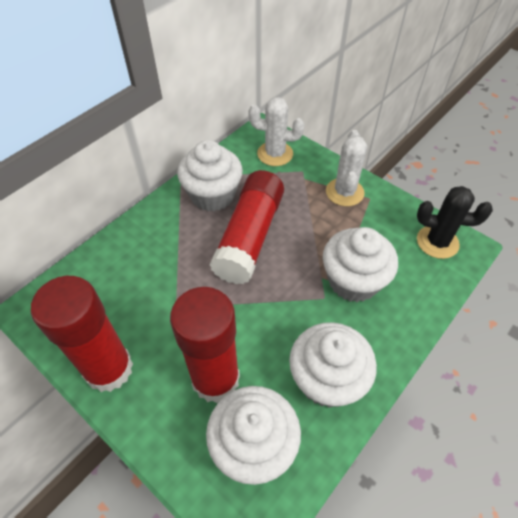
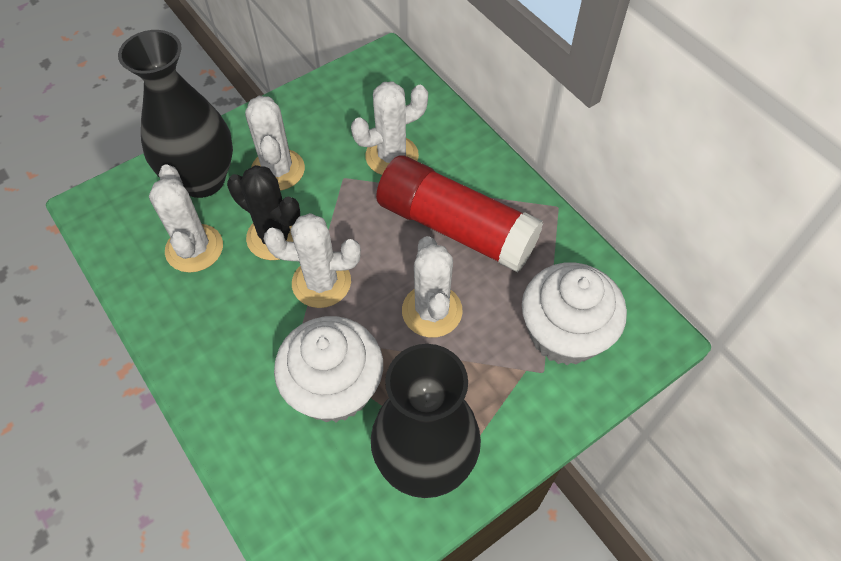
black vase: 0 -> 2
red glue stick: 3 -> 1
white cactus: 2 -> 5
white cupcake: 4 -> 2

